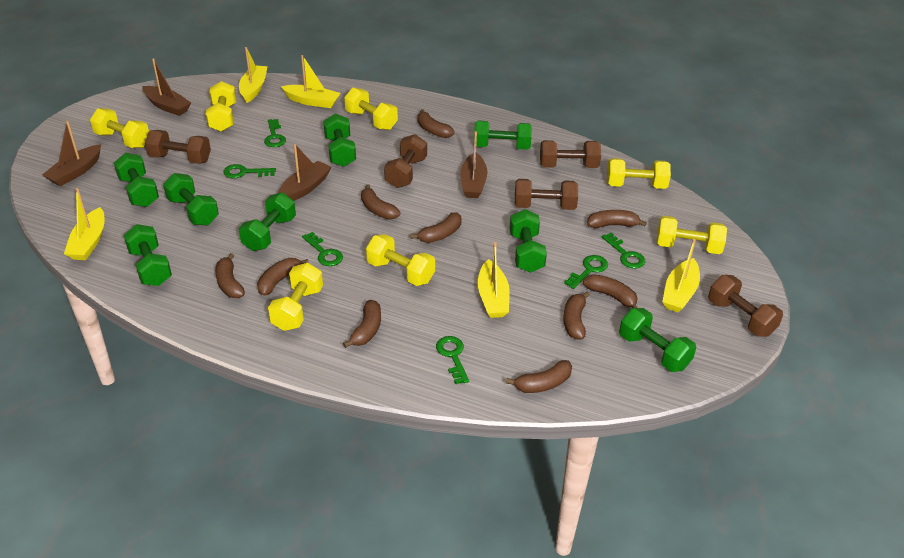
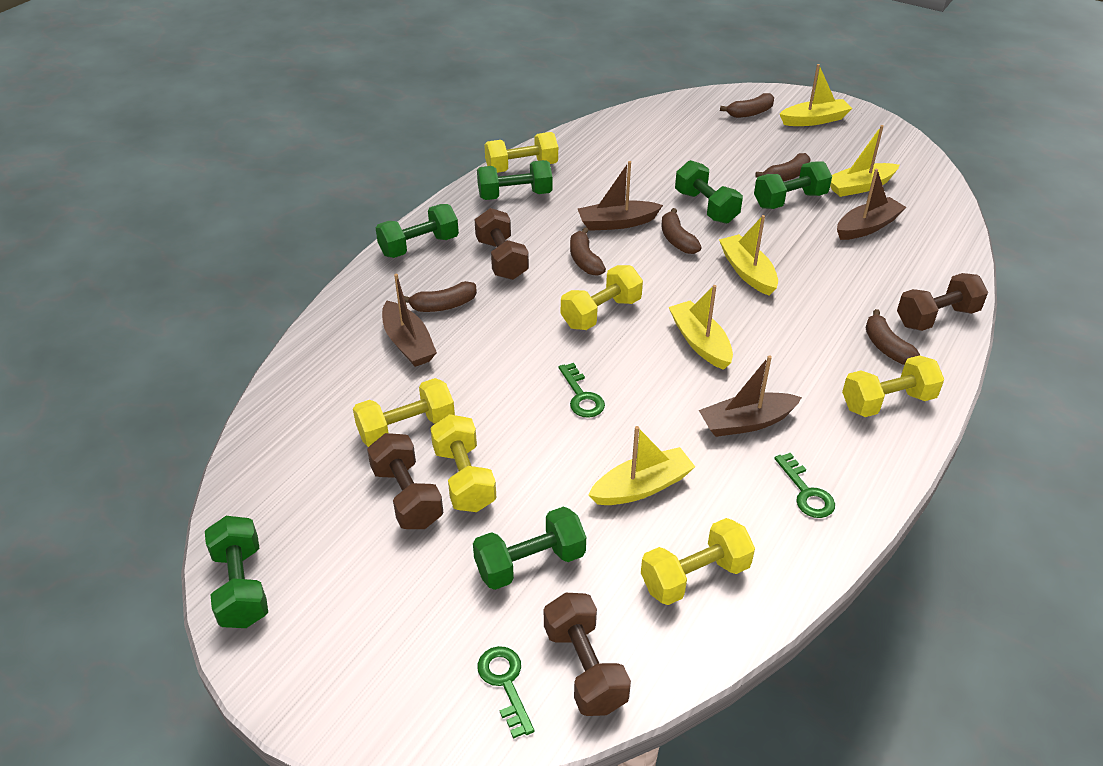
brown banana: 10 -> 6
brown dumbbell: 5 -> 4
green dumbbell: 8 -> 6
green key: 6 -> 3
yellow dumbbell: 7 -> 6

